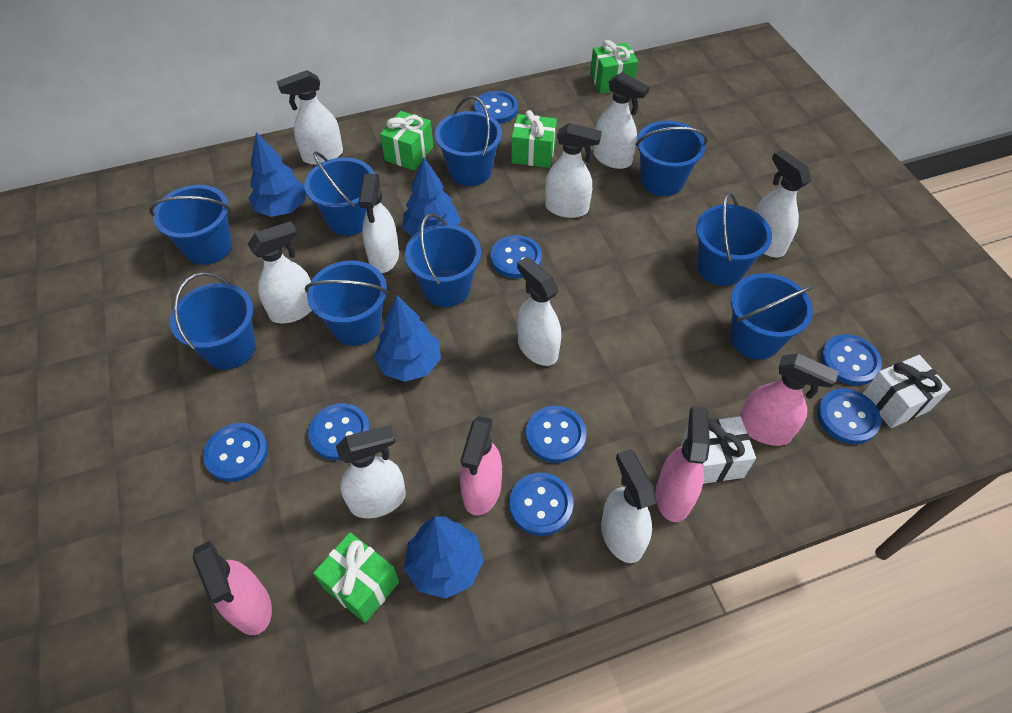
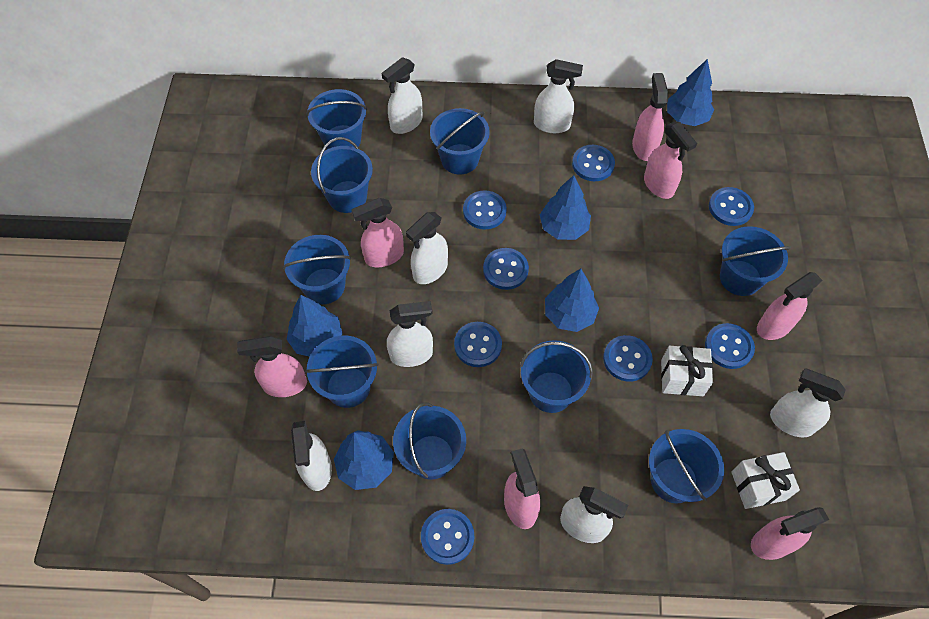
blue tree: 4 -> 5
green gift: 4 -> 0
pink spray bottle: 4 -> 7
white spray bottle: 9 -> 7

